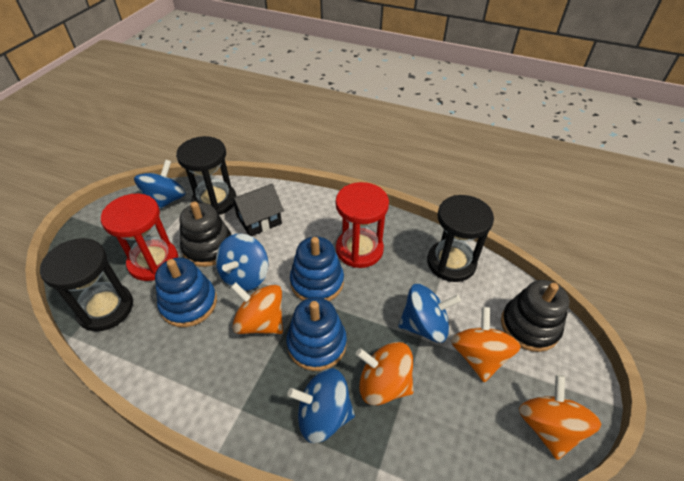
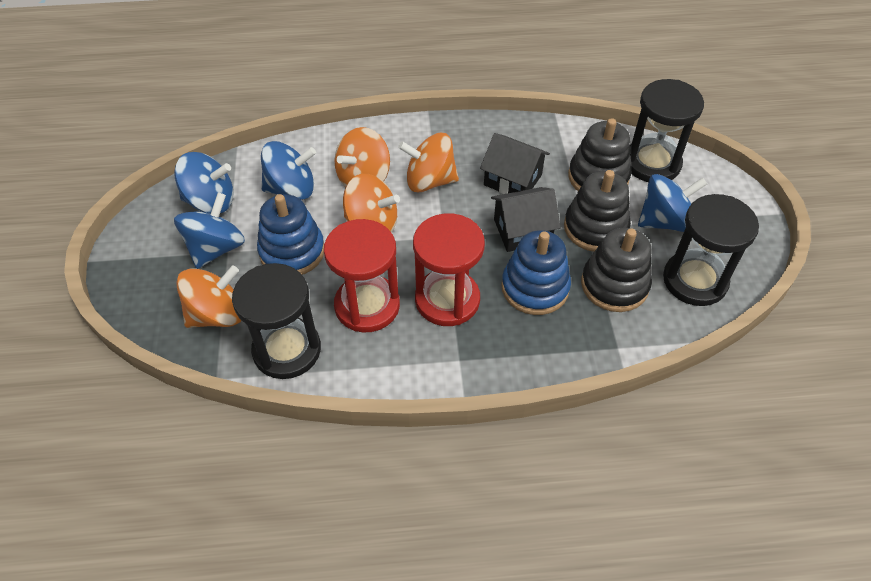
black house: 1 -> 2
black stacking toy: 2 -> 3
blue stacking toy: 3 -> 2

